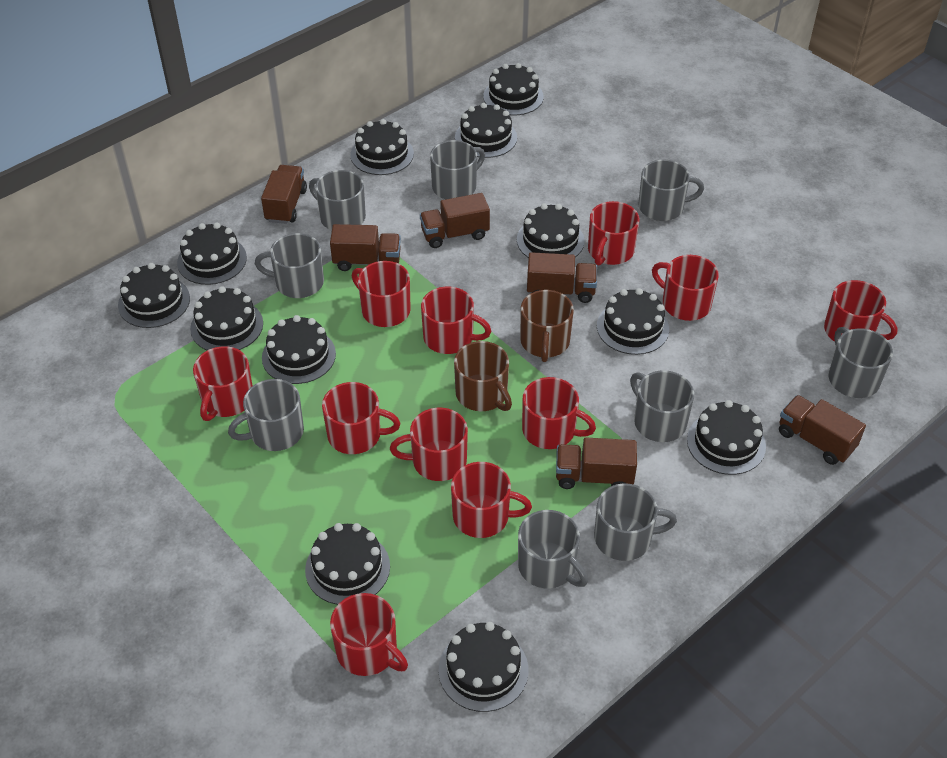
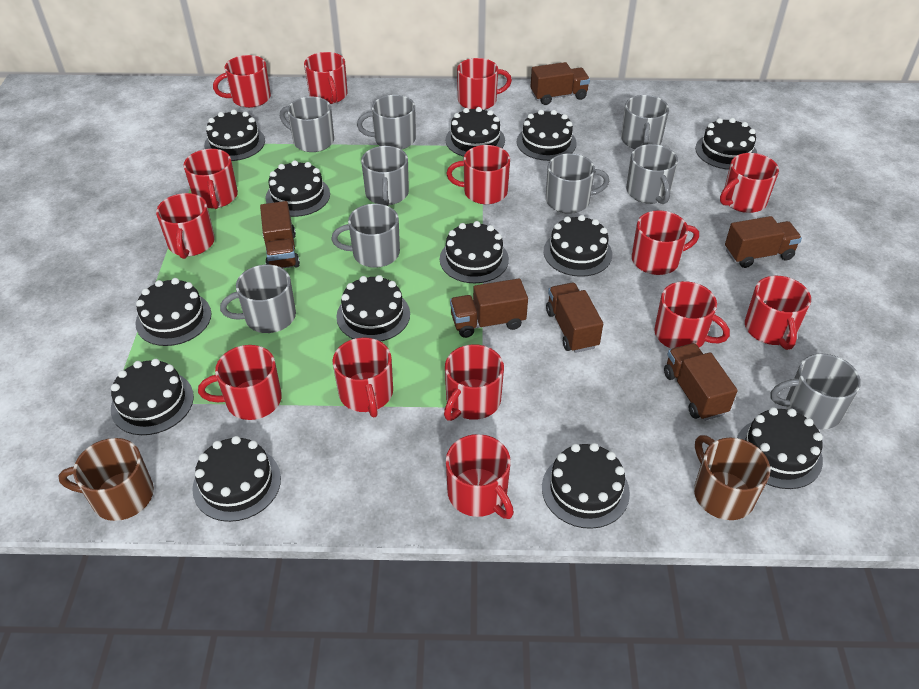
black cake: 12 -> 13
red mug: 11 -> 14

